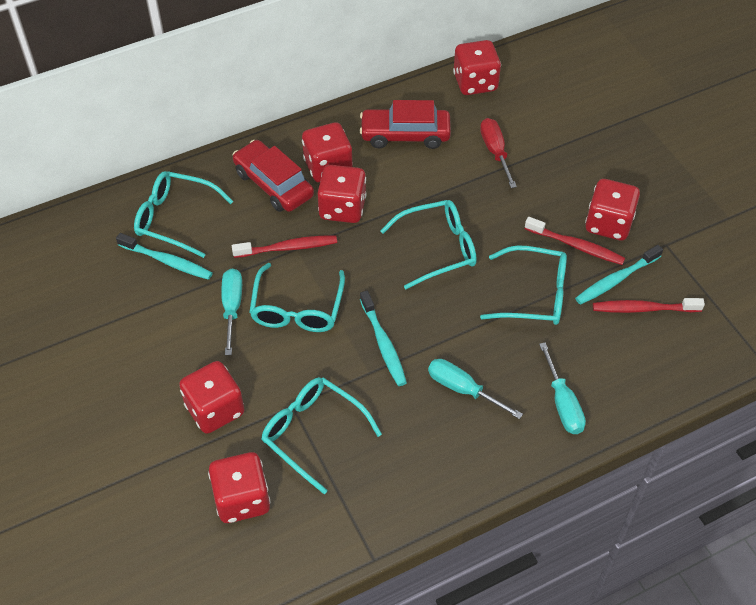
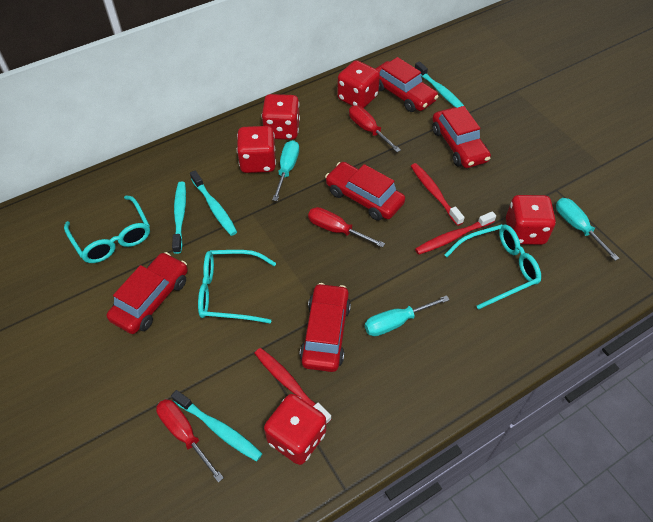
red car: 2 -> 5
red dice: 6 -> 5
red screwdriver: 1 -> 3
turquoise glasses: 5 -> 3
turquoise toothbrush: 3 -> 4

